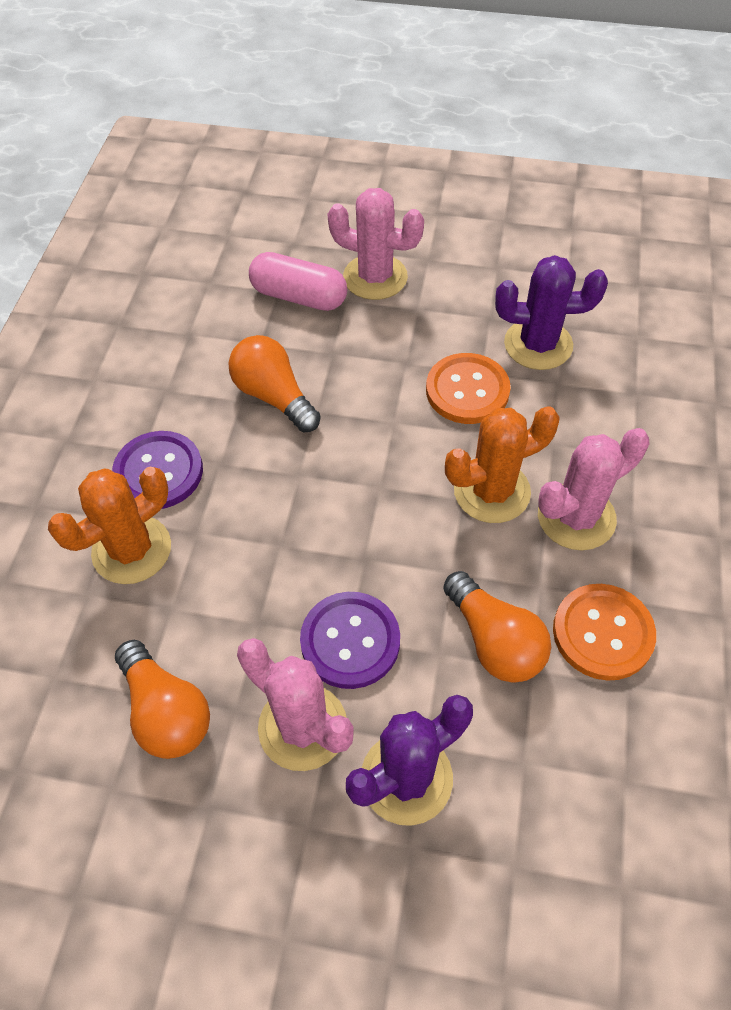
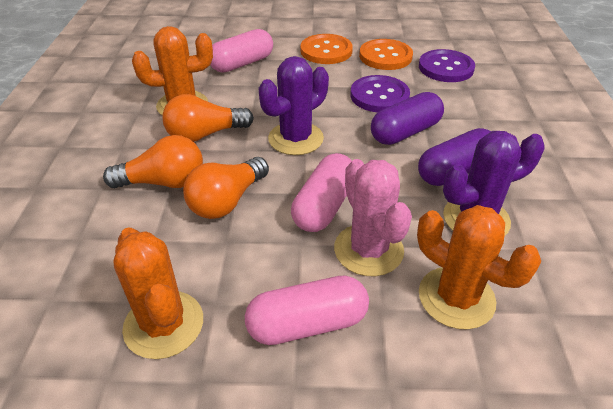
orange cactus: 2 -> 3
pink cactus: 3 -> 1
pink capsule: 1 -> 3
purple capsule: 0 -> 2

